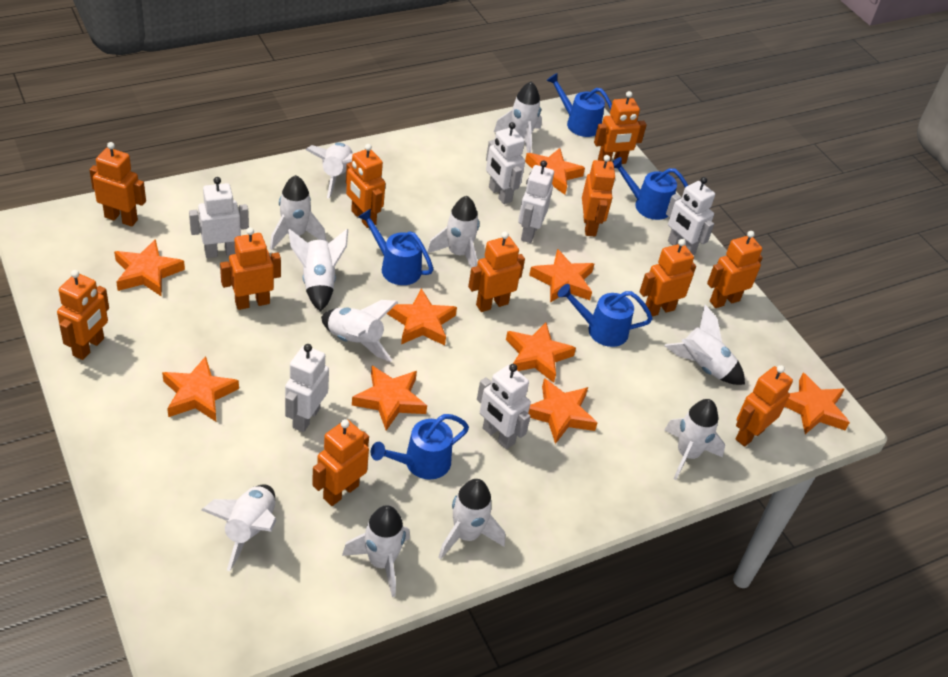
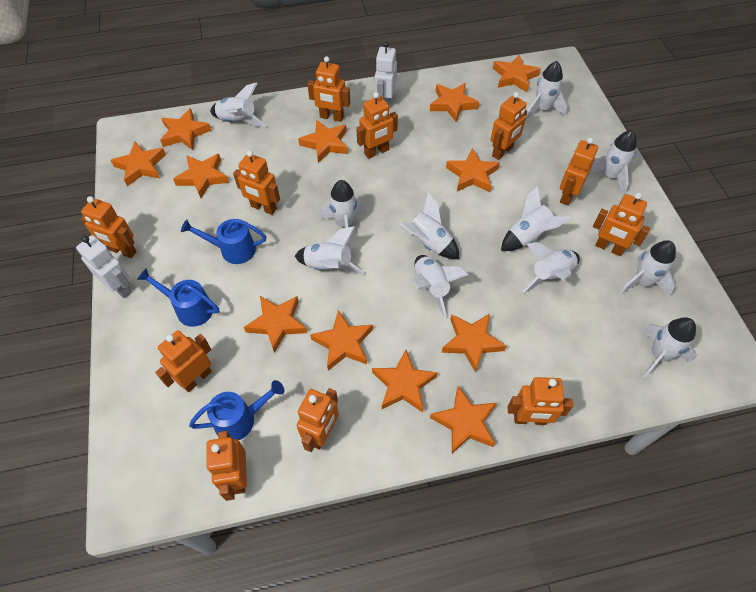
blue watering can: 5 -> 3
orange star: 9 -> 12
white robot: 6 -> 2

